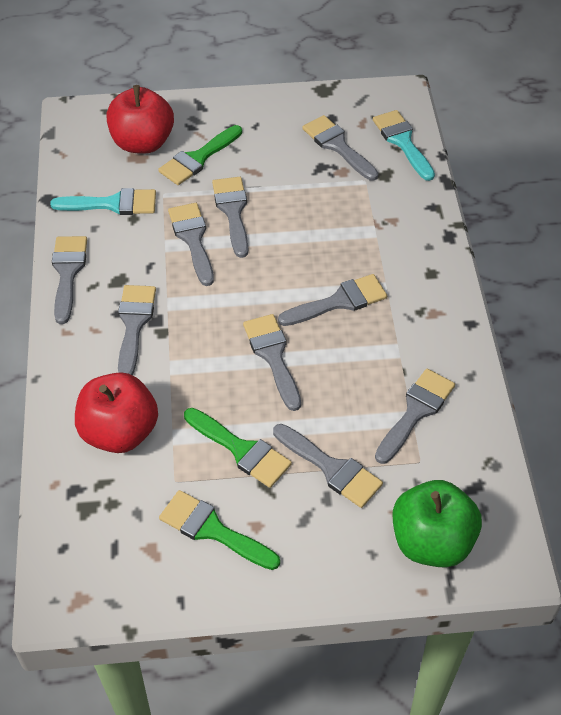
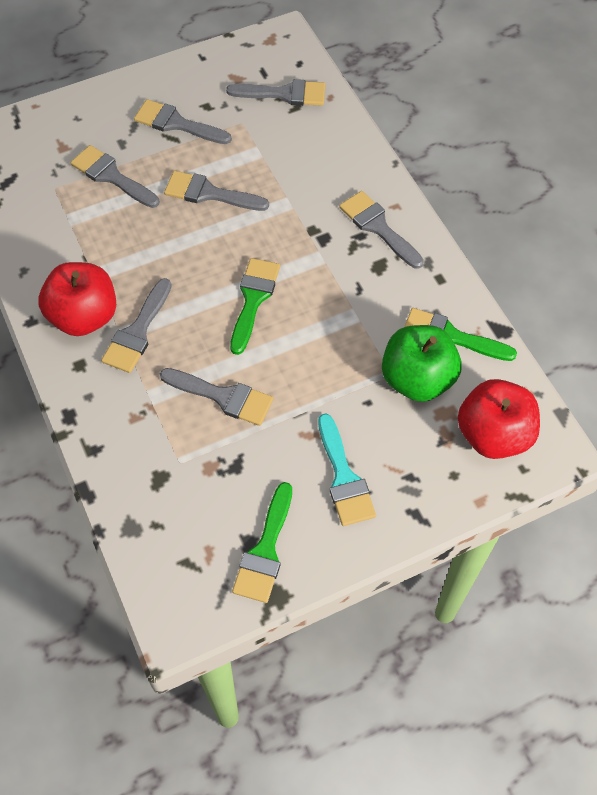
grey brush: 9 -> 7
turquoise brush: 2 -> 1

